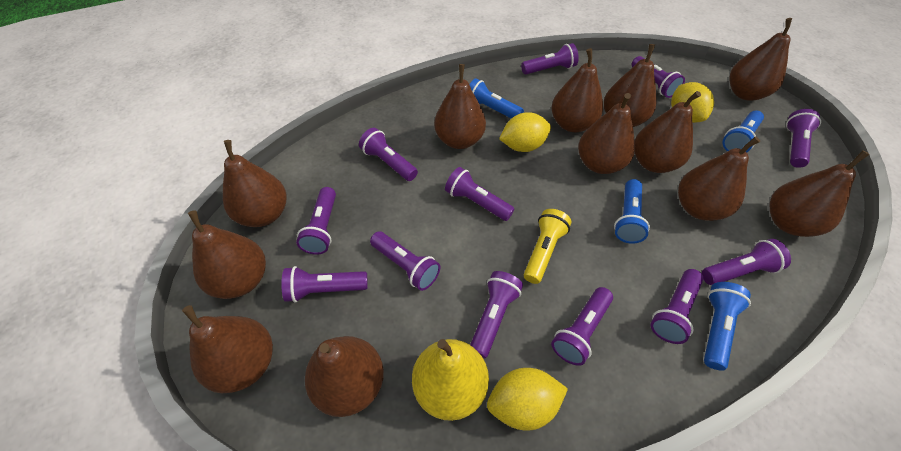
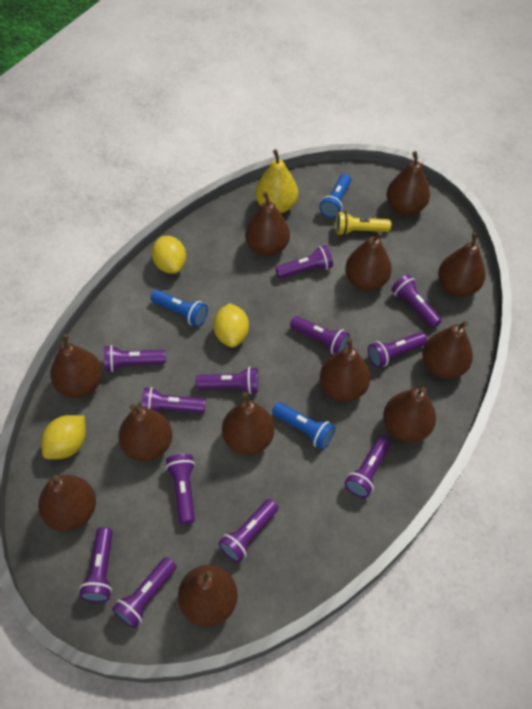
blue flashlight: 4 -> 3

